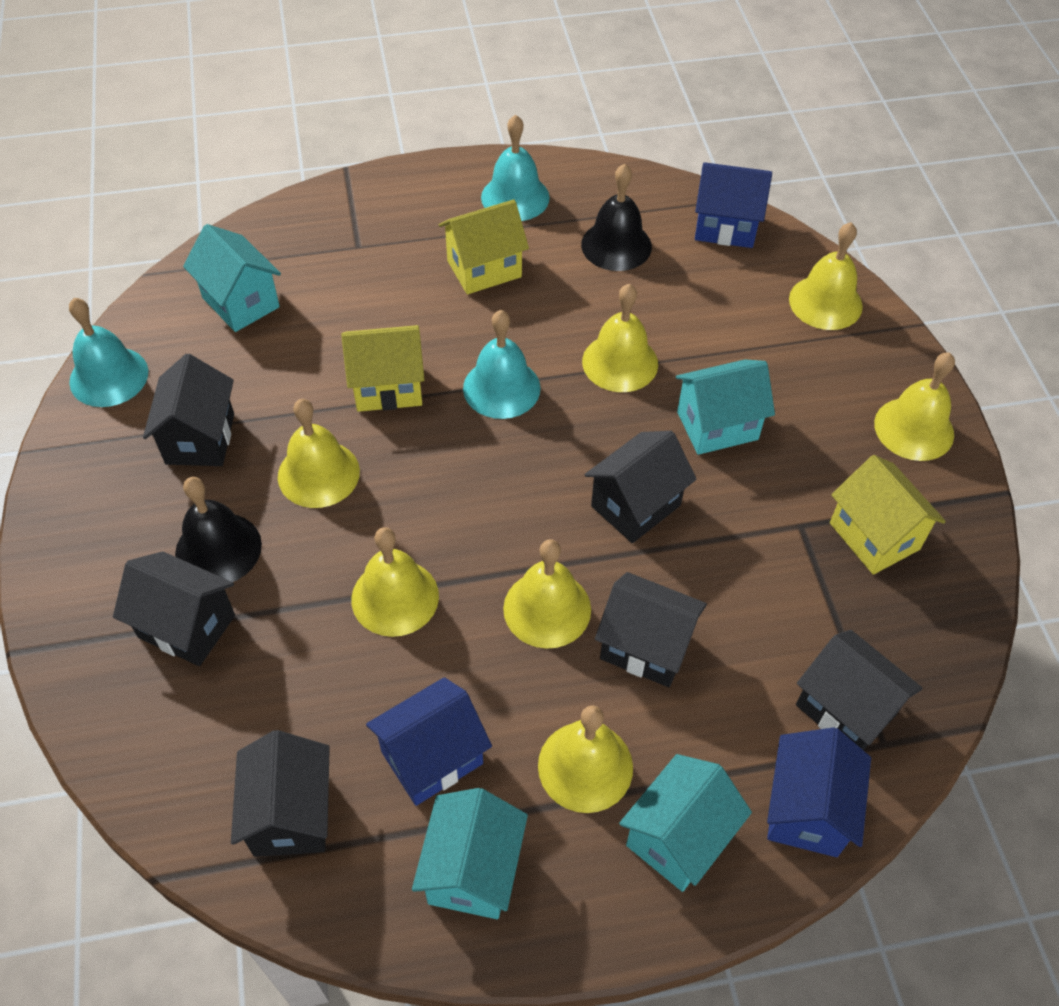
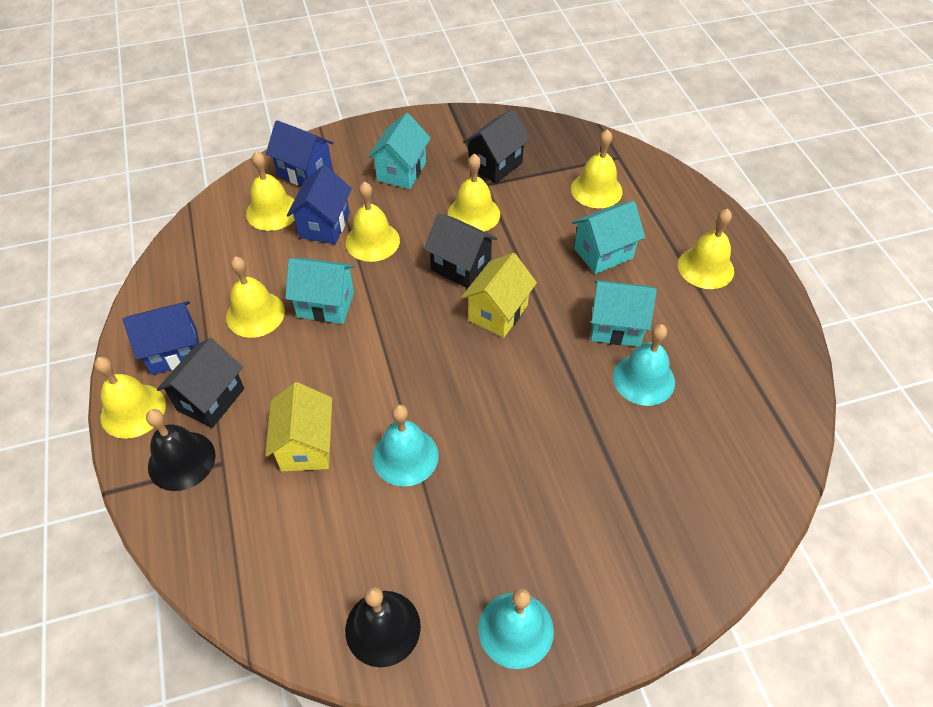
black house: 6 -> 3
yellow house: 3 -> 2

